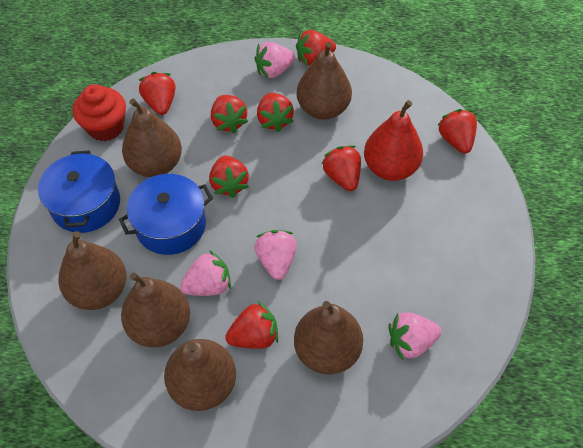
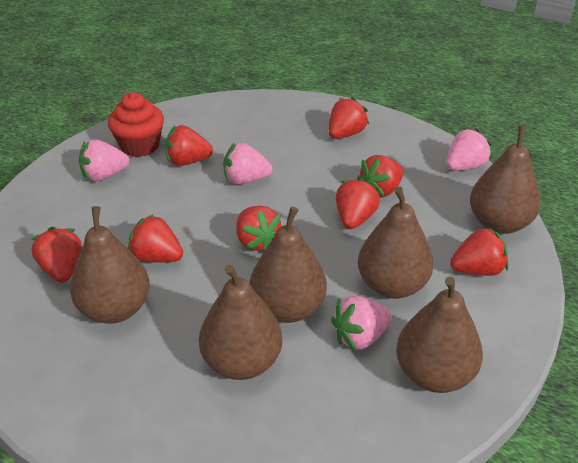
blue pot: 2 -> 0
red pear: 1 -> 0

